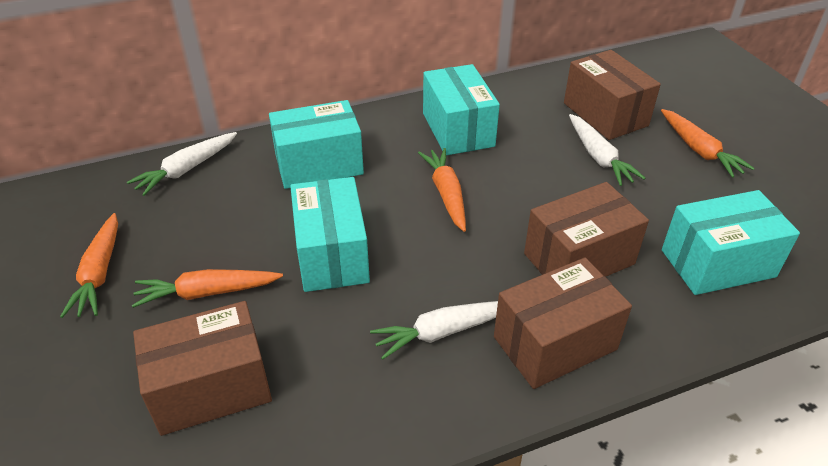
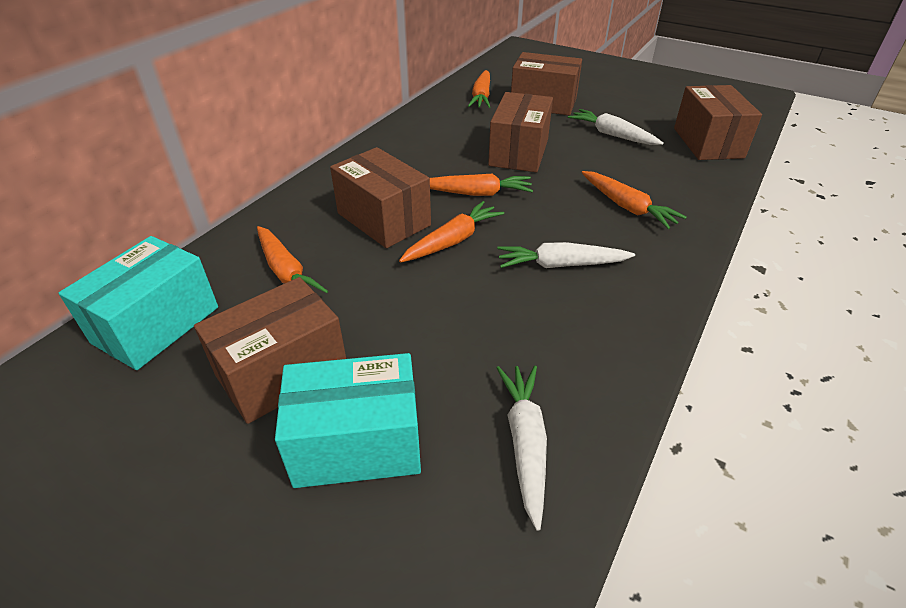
brown box: 4 -> 5
orange carrot: 4 -> 5
turquoise box: 4 -> 2

